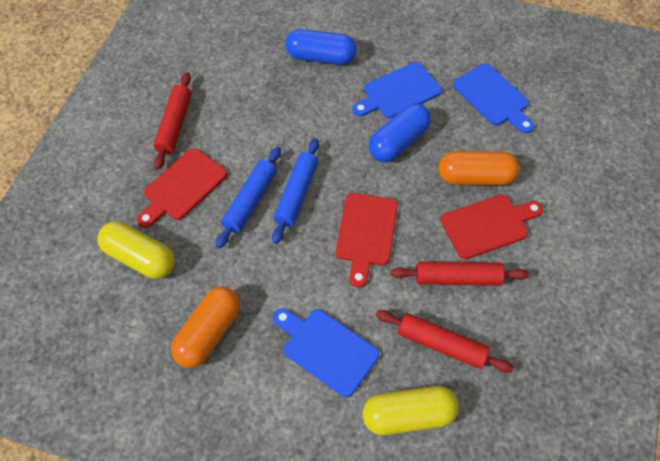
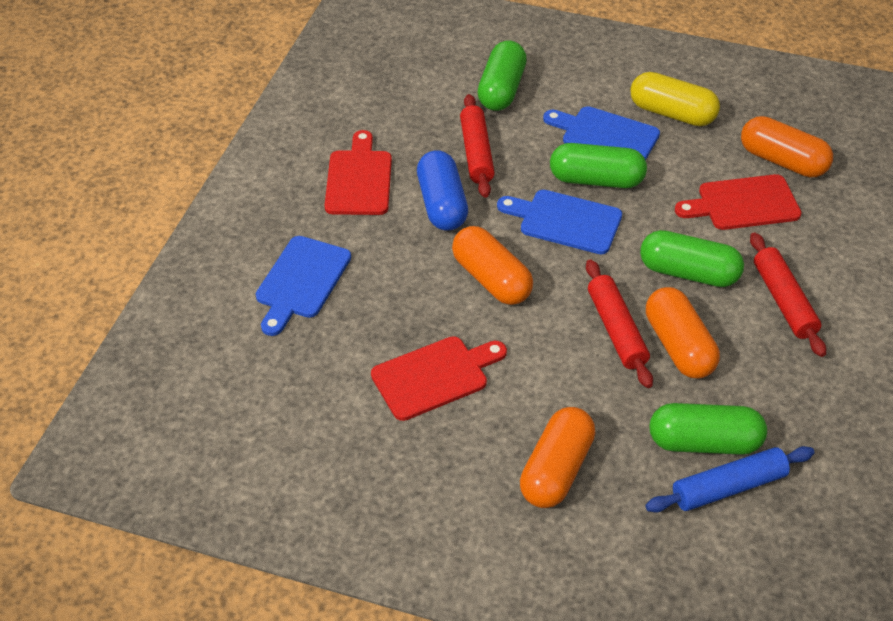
blue capsule: 2 -> 1
blue rolling pin: 2 -> 1
green capsule: 0 -> 4
orange capsule: 2 -> 4
yellow capsule: 2 -> 1

